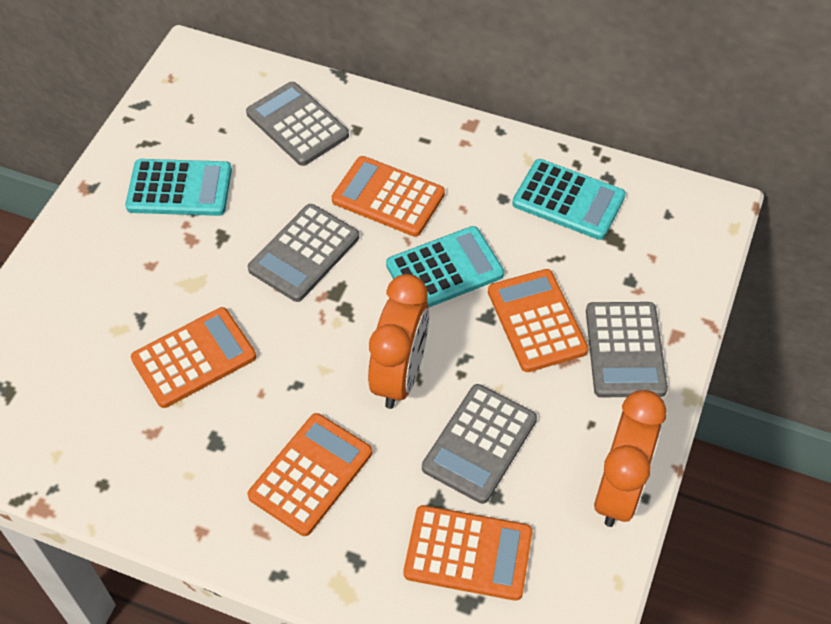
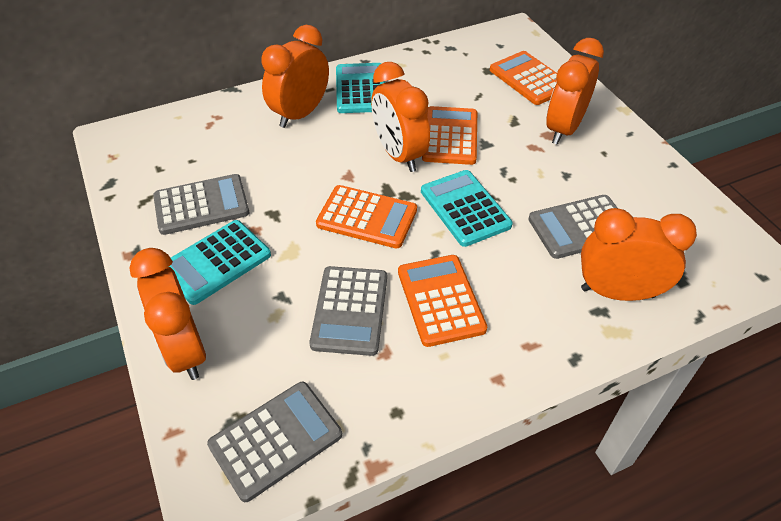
orange calculator: 5 -> 4
orange clock: 2 -> 5

